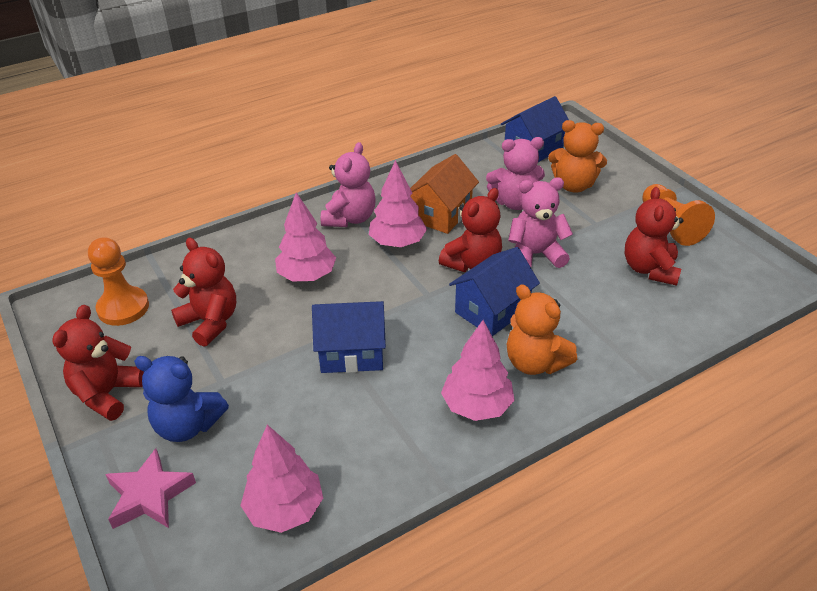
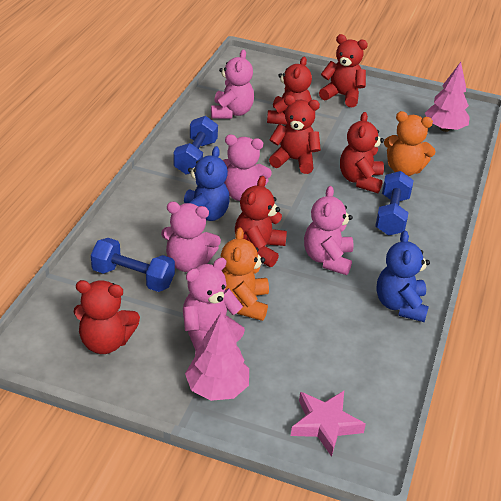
blue dumbbell: 0 -> 3
blue house: 3 -> 0
blue teddy bear: 1 -> 2
orange house: 1 -> 0
orange pawn: 2 -> 0
pink teddy bear: 3 -> 5
pink tree: 4 -> 2
red teddy bear: 4 -> 6

